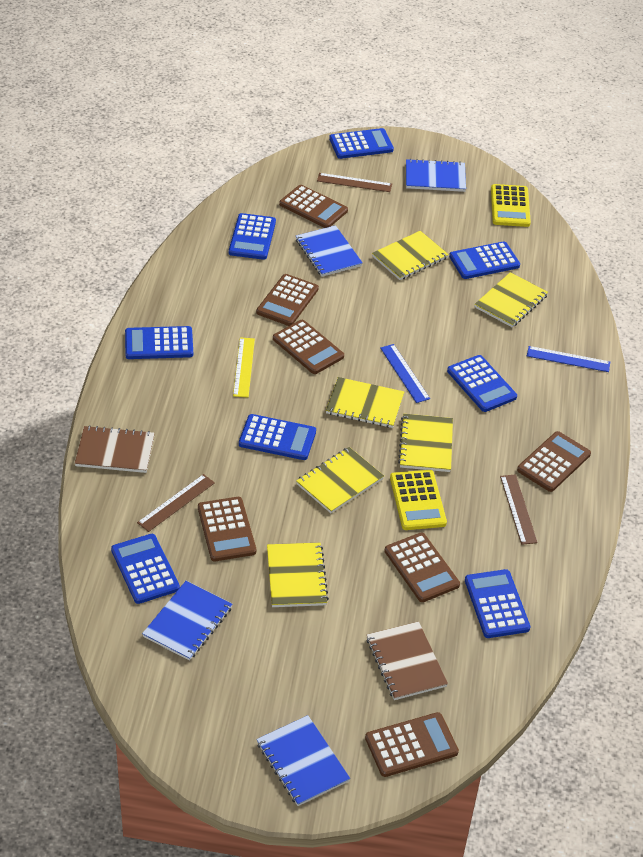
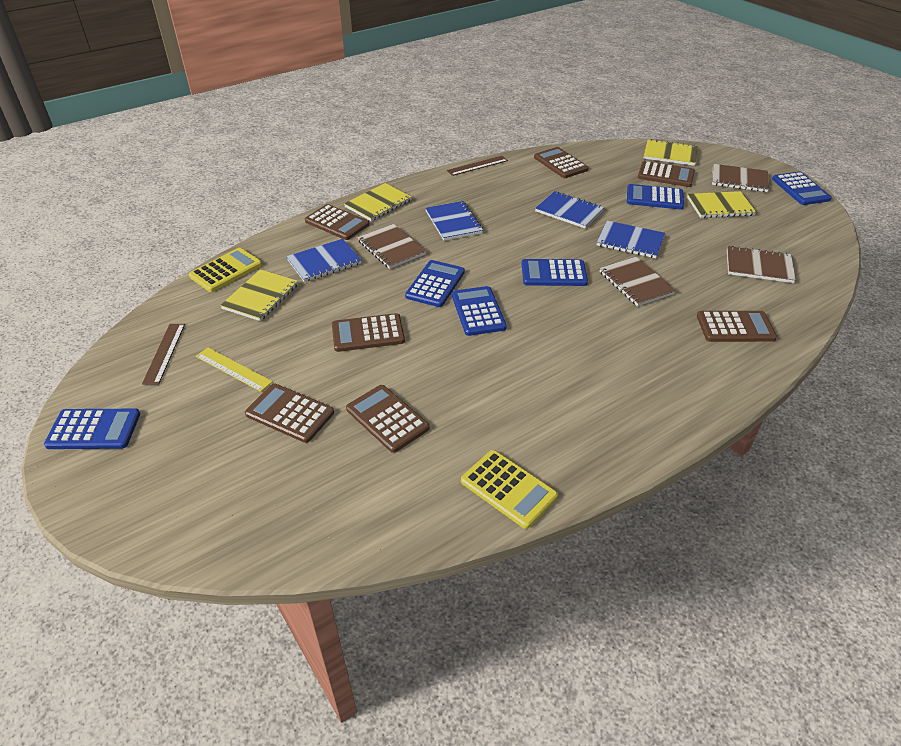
blue calculator: 8 -> 6
blue ruler: 2 -> 0
brown notebook: 2 -> 4
brown ruler: 3 -> 2
yellow notebook: 6 -> 4

